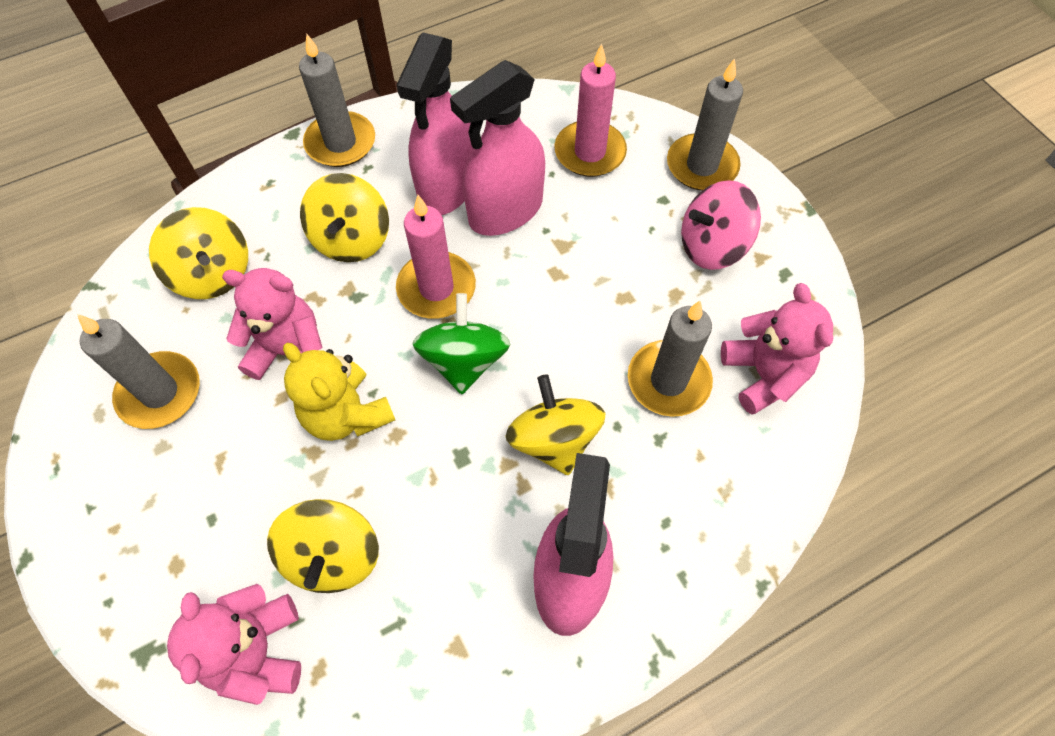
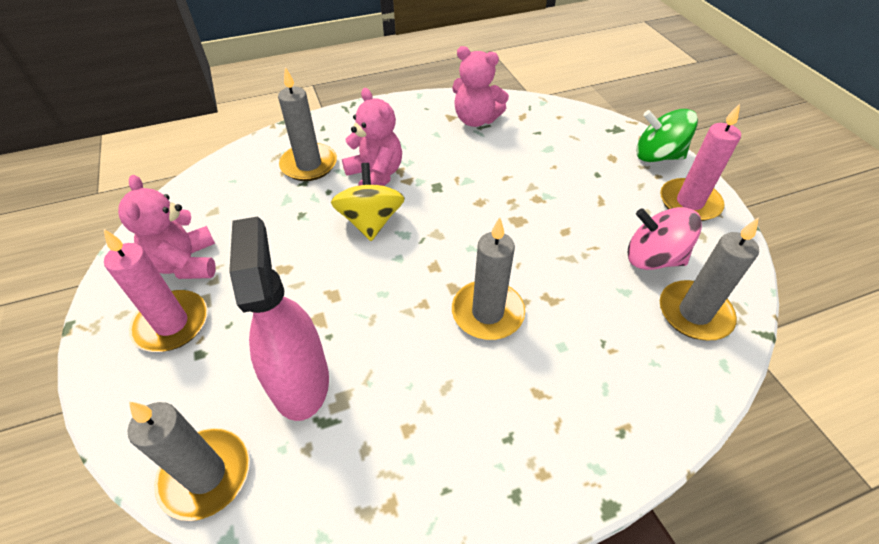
pink spray bottle: 3 -> 1
yellow spinning top: 4 -> 1
yellow teddy bear: 1 -> 0

